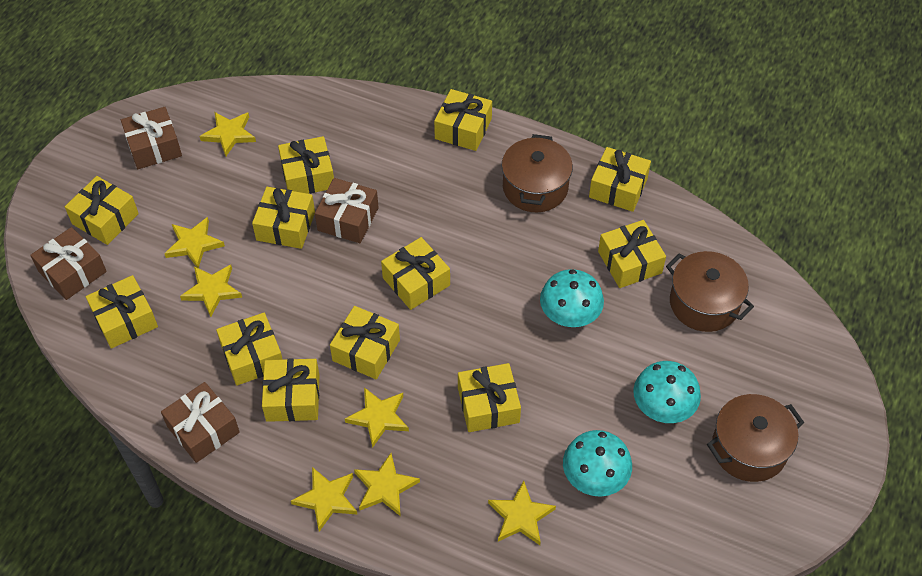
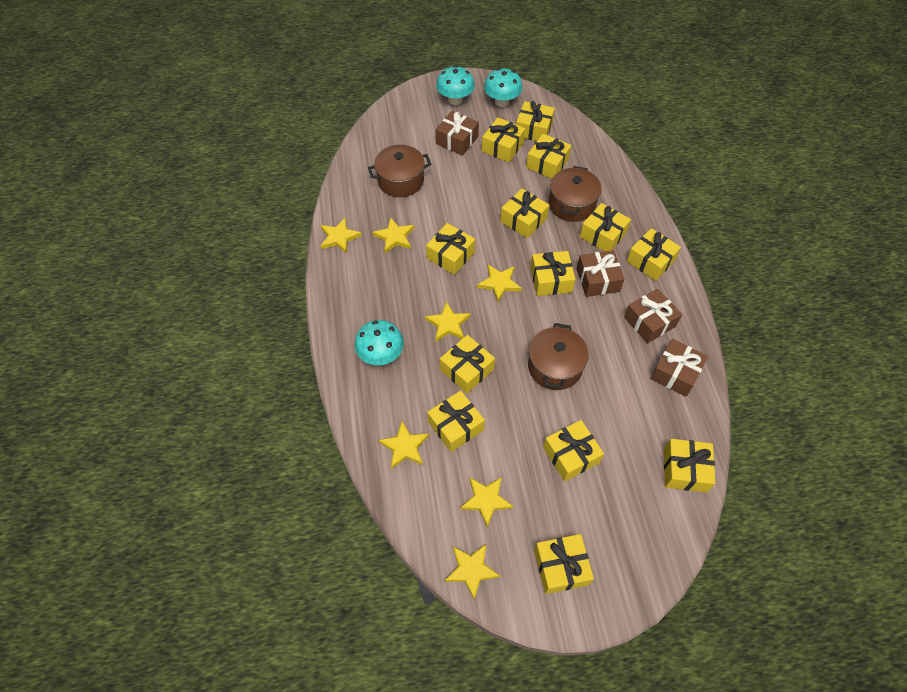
yellow gift: 12 -> 13

